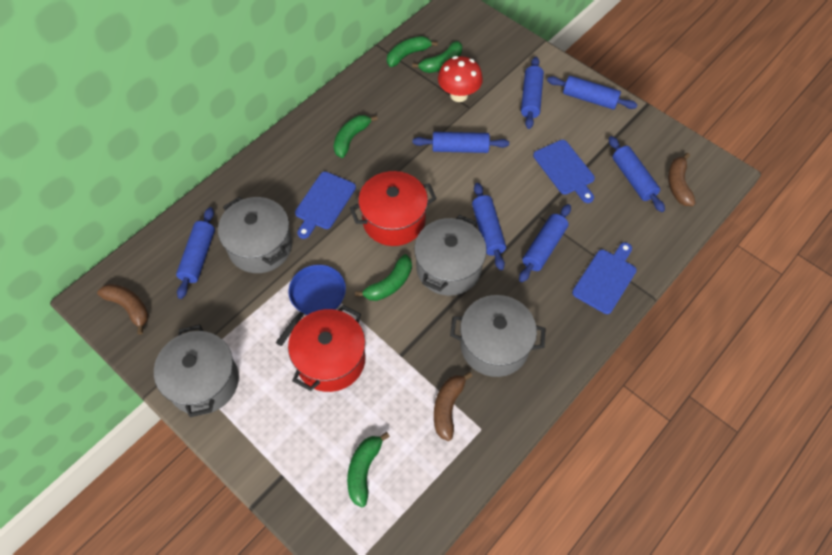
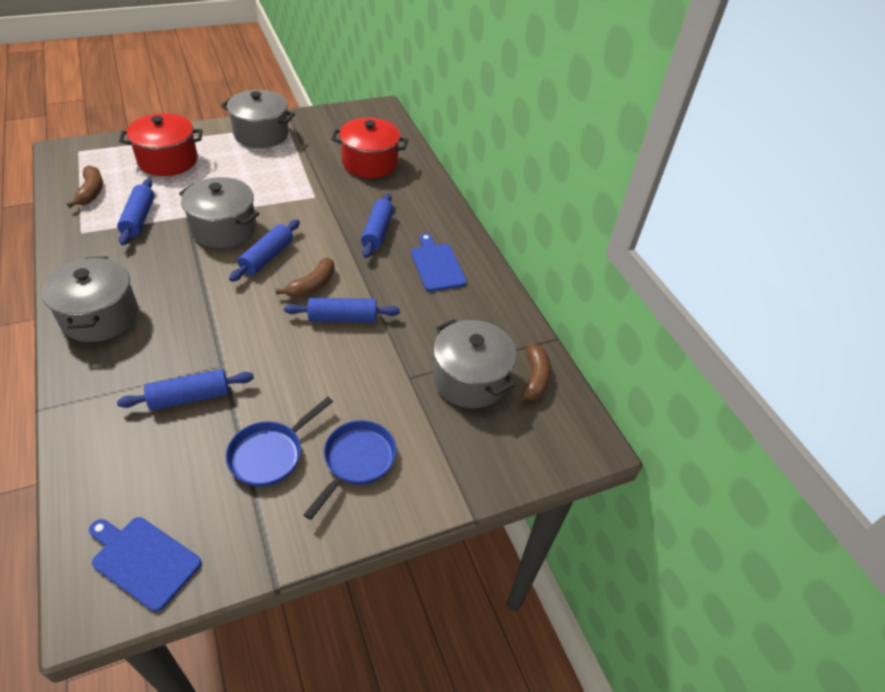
blue cutting board: 3 -> 2
blue pan: 1 -> 2
blue rolling pin: 7 -> 5
green banana: 5 -> 0
red mushroom: 1 -> 0

